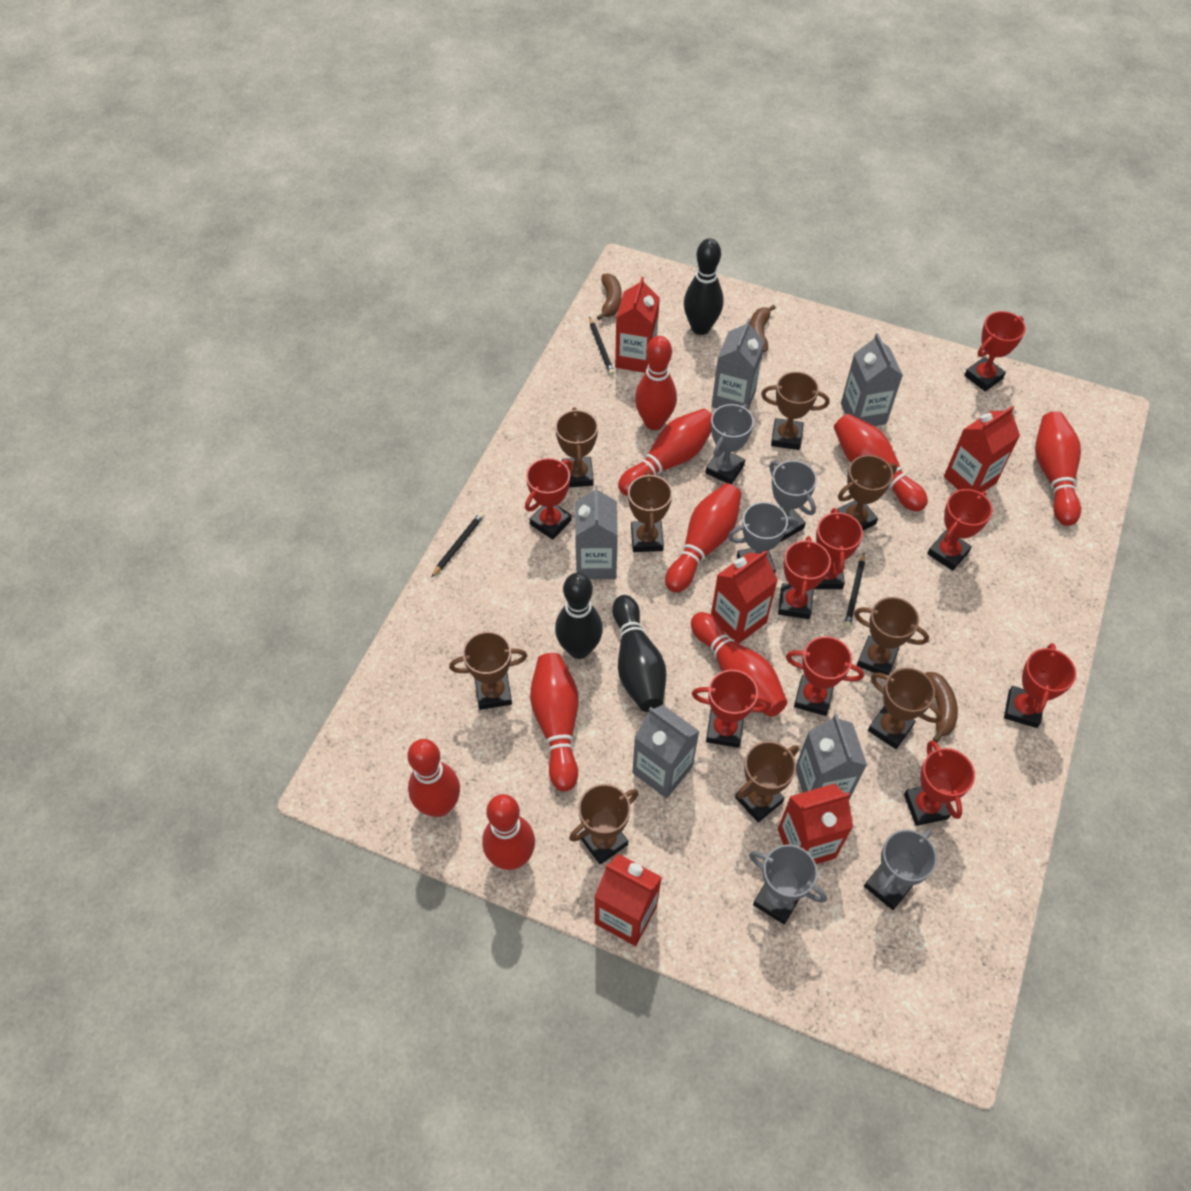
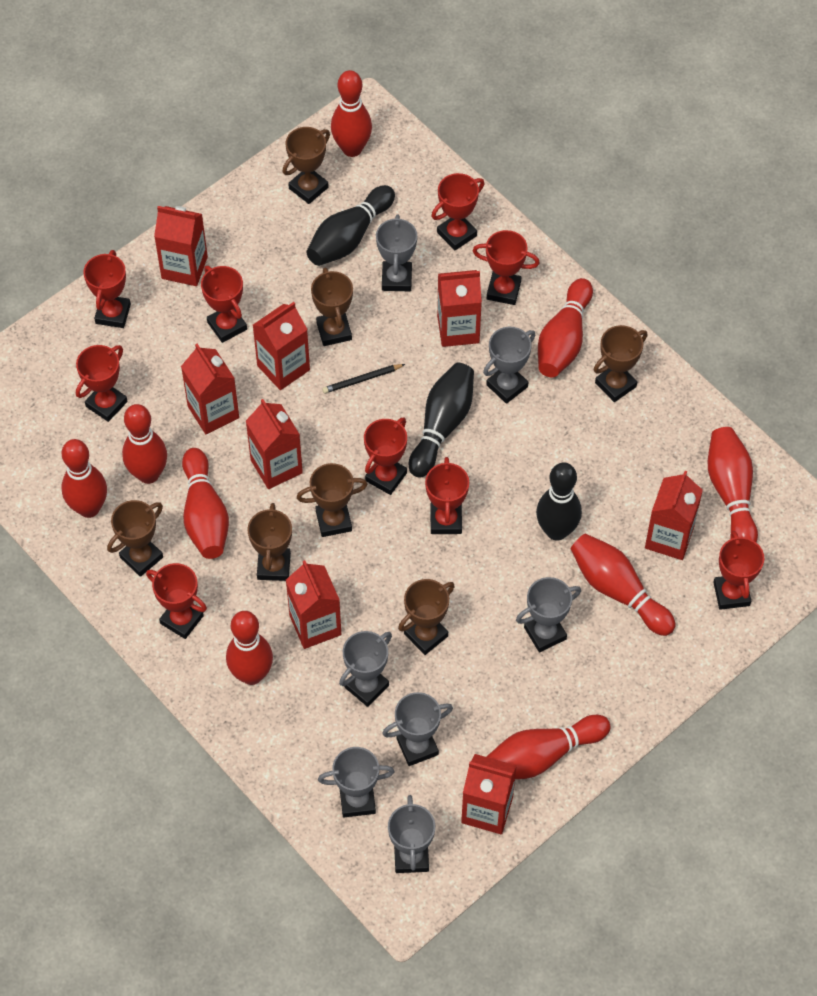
black pencil: 3 -> 1
brown banana: 3 -> 0
brown trophy: 9 -> 7
grey carton: 5 -> 0
grey trophy: 5 -> 7
red carton: 5 -> 8

